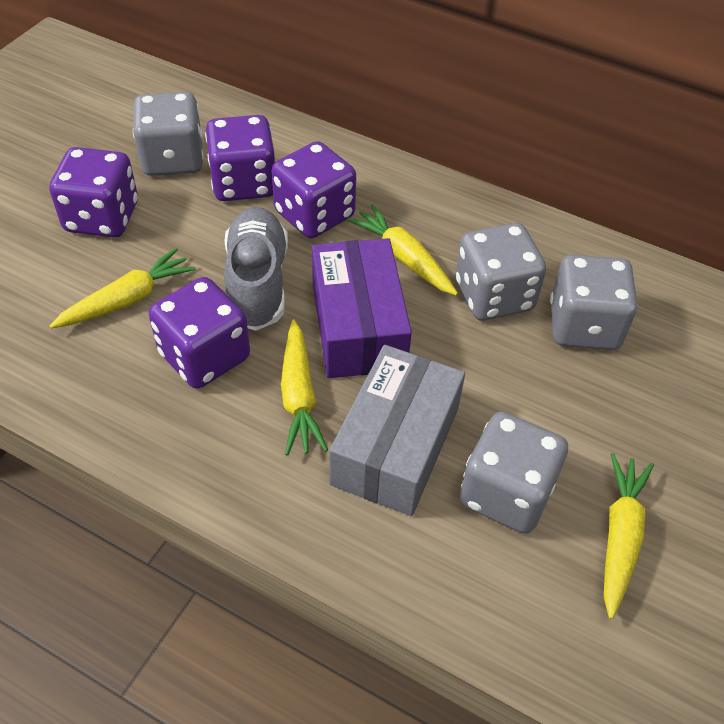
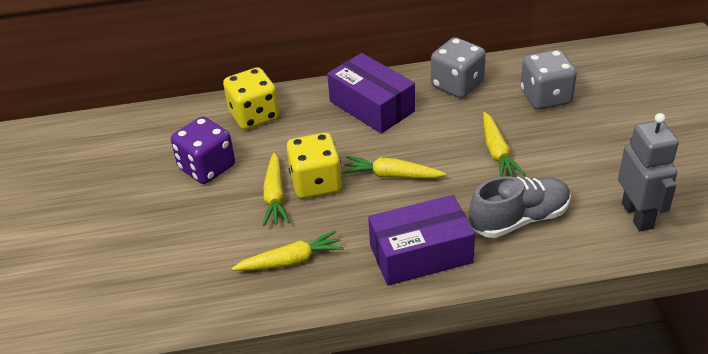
grey box: 1 -> 0
grey dice: 4 -> 2
grey robot: 0 -> 1
purple box: 1 -> 2
purple dice: 4 -> 1
yellow dice: 0 -> 2

